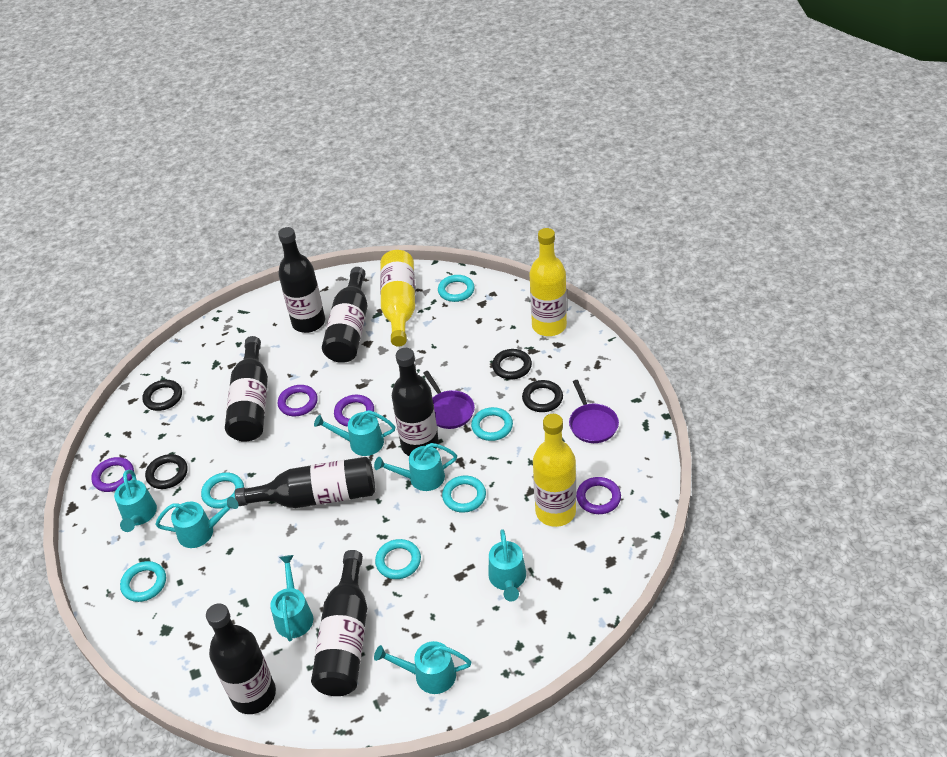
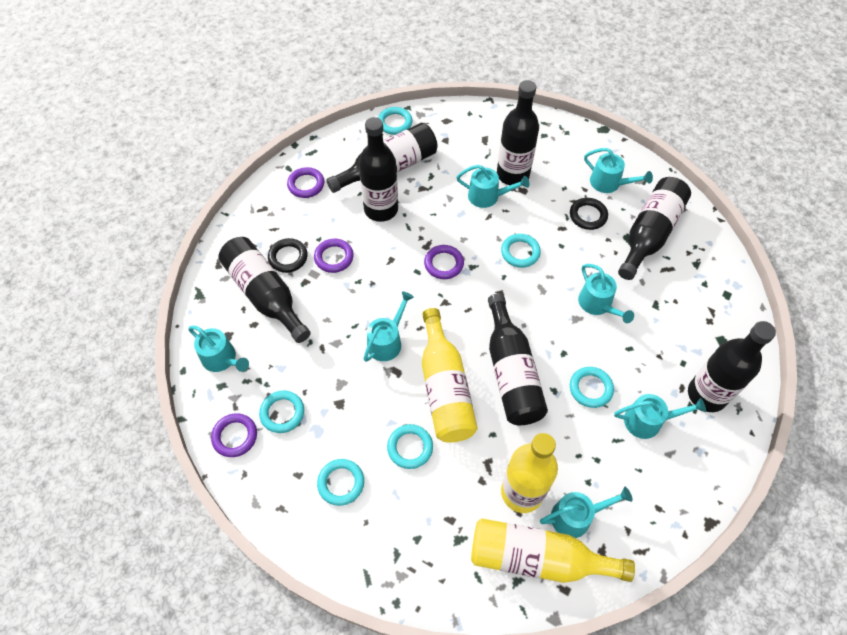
black ring: 4 -> 2
purple pan: 2 -> 0

